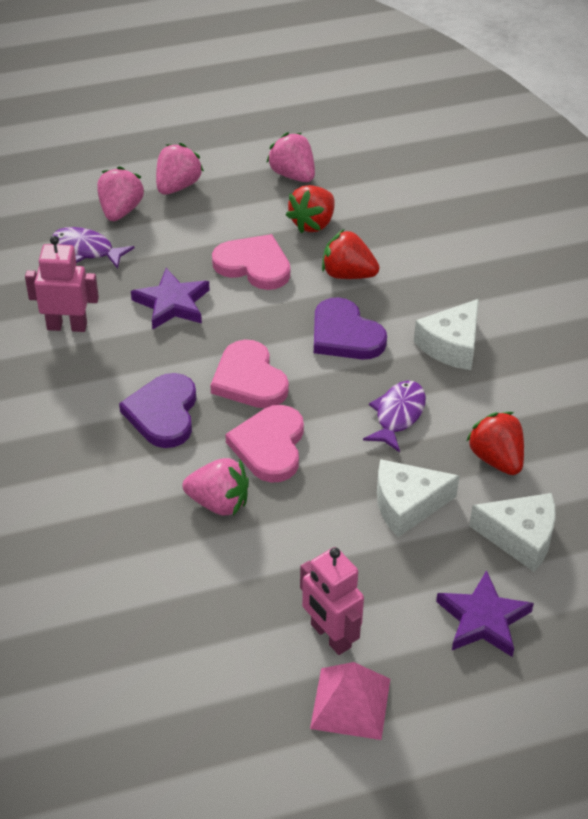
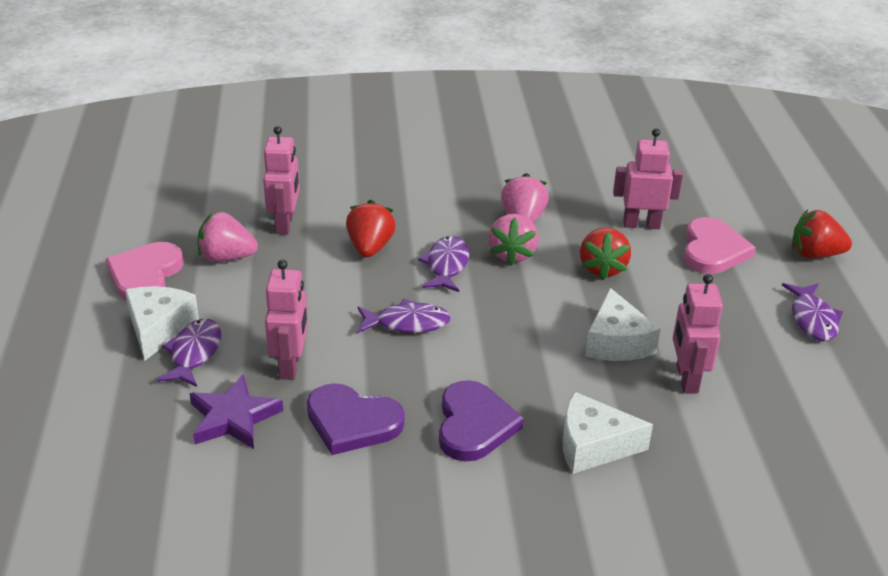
pink heart: 3 -> 2
pink pyramid: 1 -> 0
pink robot: 2 -> 4
pink strawberry: 4 -> 3
purple fish: 2 -> 4
purple star: 2 -> 1

